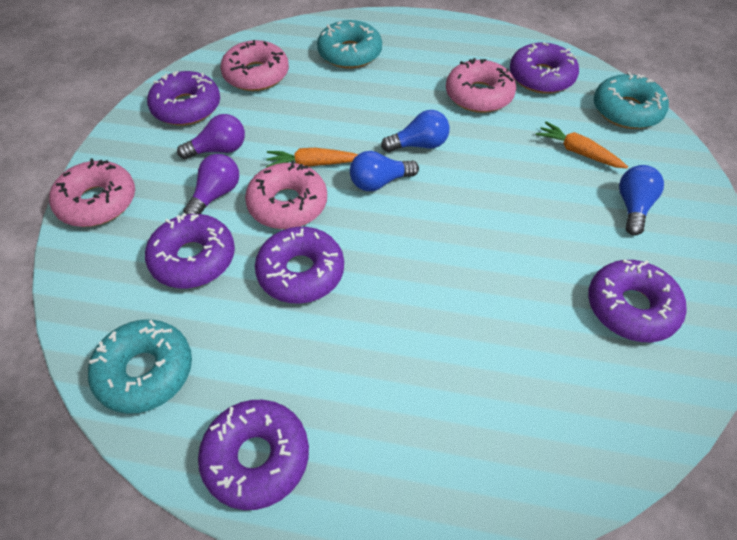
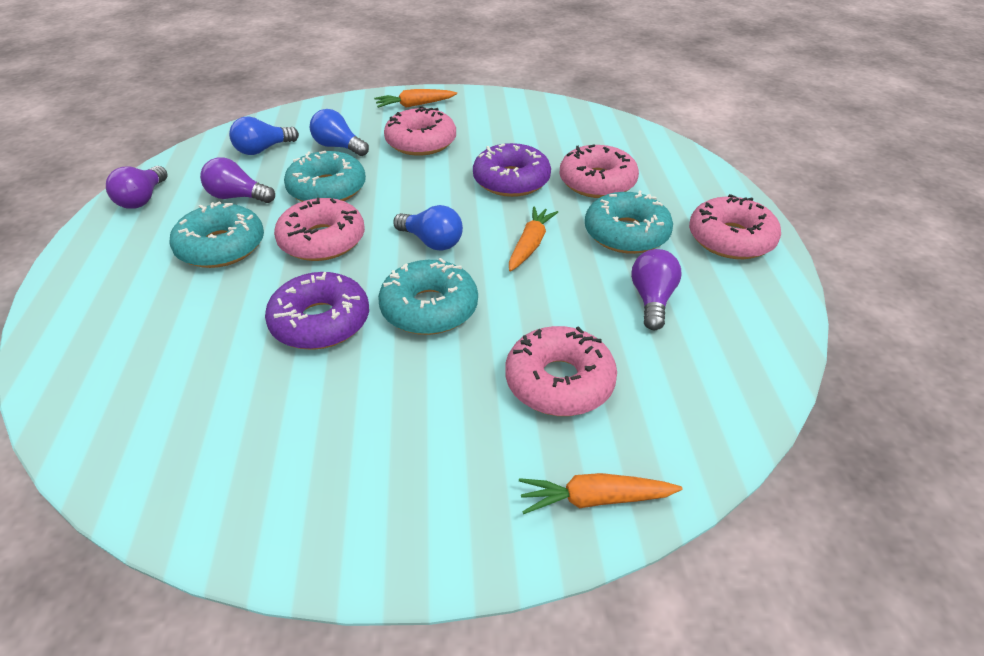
orange carrot: 2 -> 3
pink donut: 4 -> 5
purple donut: 6 -> 2
purple light bulb: 2 -> 3
turquoise donut: 3 -> 4

